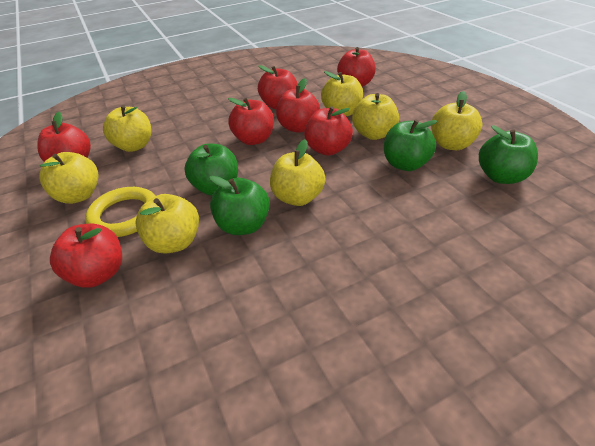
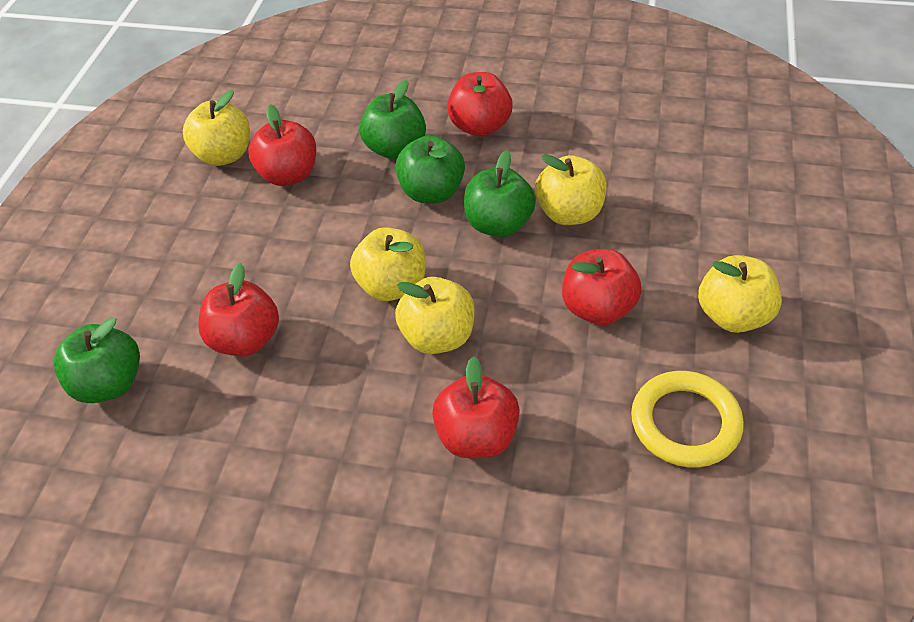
red apple: 7 -> 5
yellow apple: 7 -> 5

